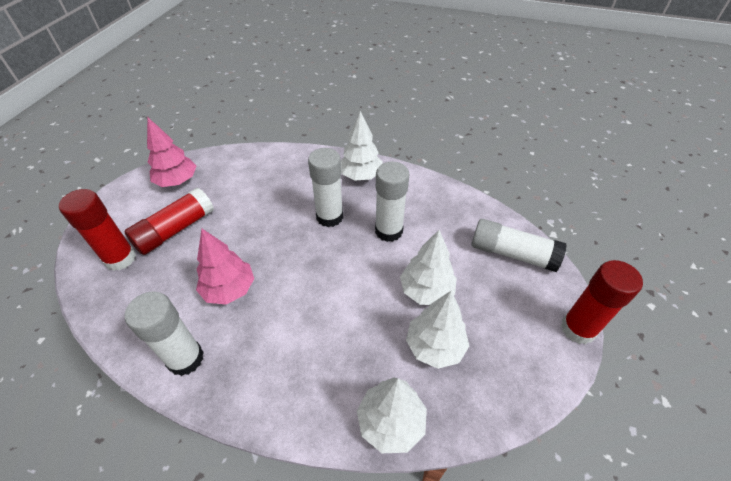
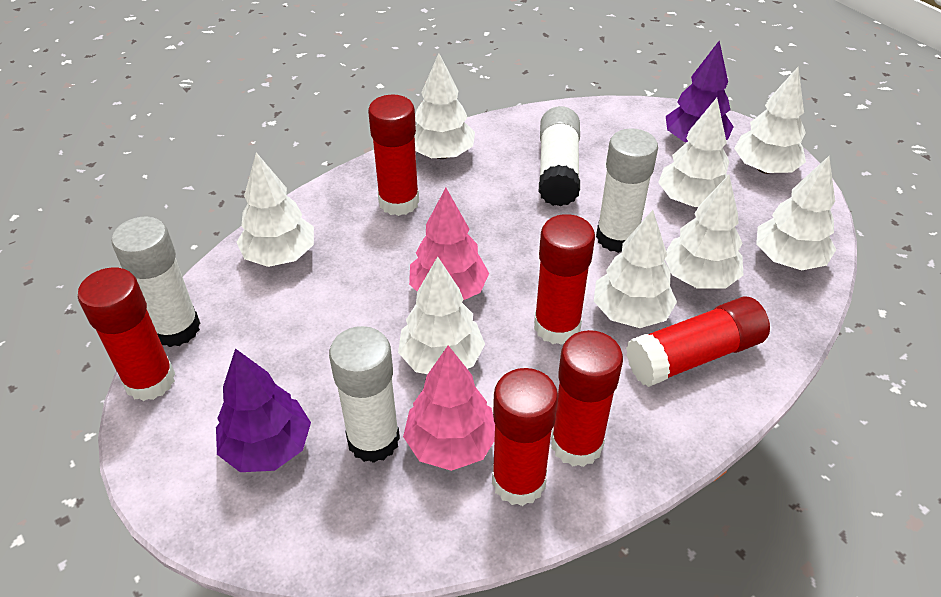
purple tree: 0 -> 2
red glue stick: 3 -> 6
white tree: 4 -> 8

